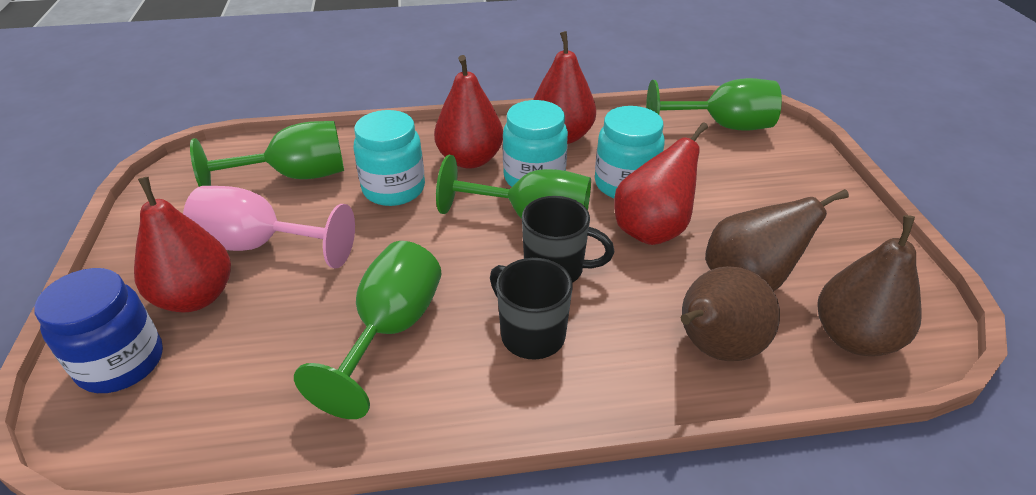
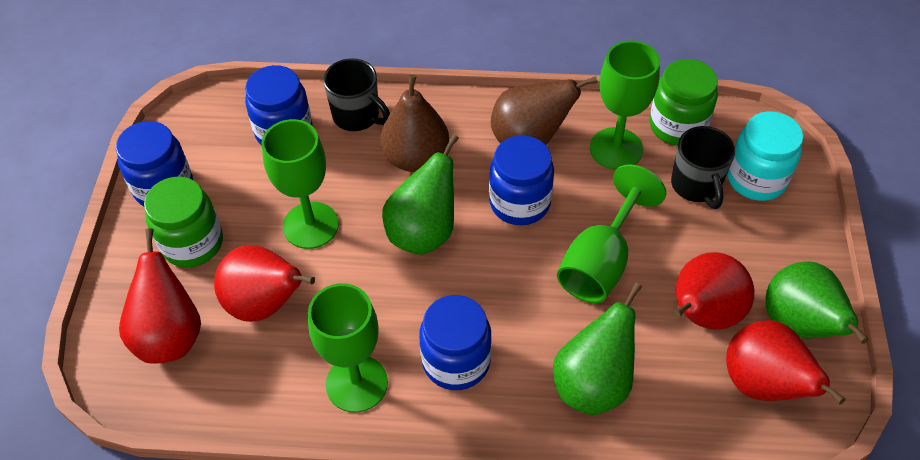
blue jar: 1 -> 4
brown pear: 3 -> 2
green jar: 0 -> 2
green pear: 0 -> 3
pink goblet: 1 -> 0
turquoise jar: 3 -> 1

